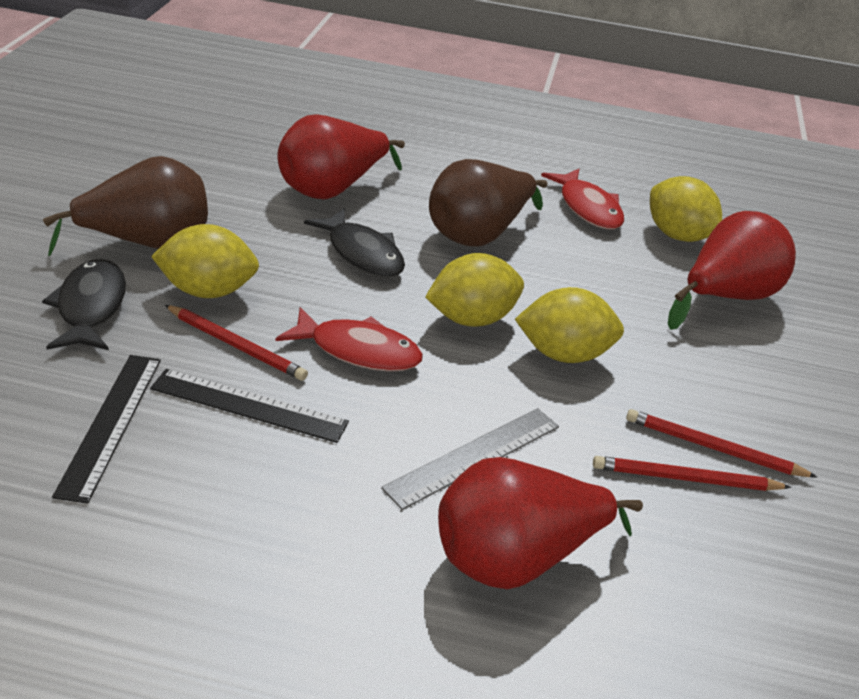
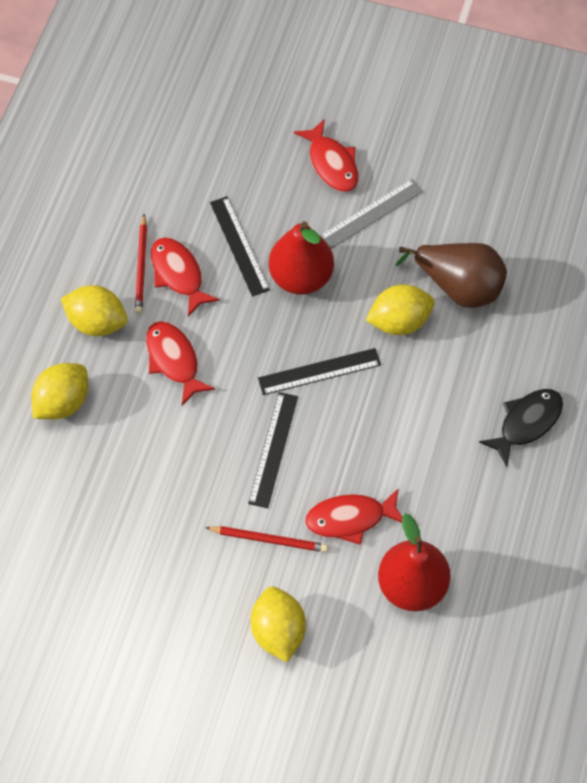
black fish: 2 -> 1
black ruler: 2 -> 3
brown pear: 2 -> 1
red fish: 2 -> 4
red pear: 3 -> 2
red pencil: 3 -> 2

